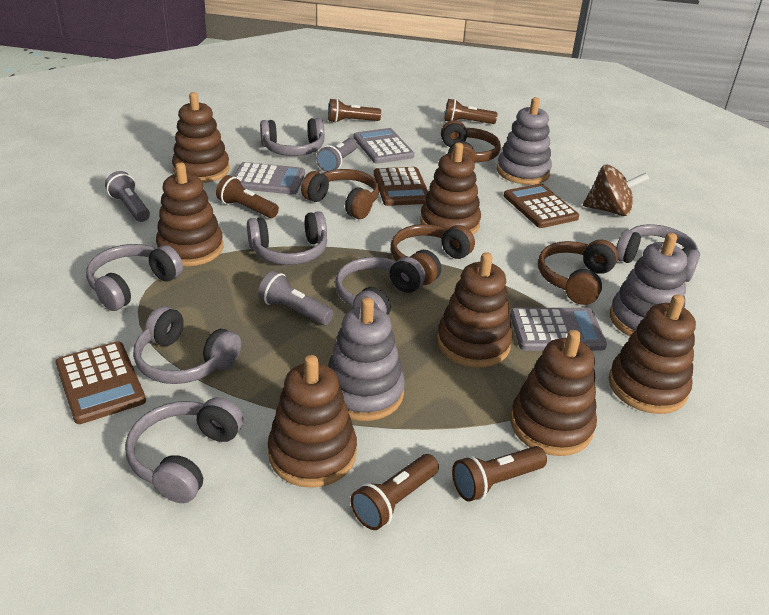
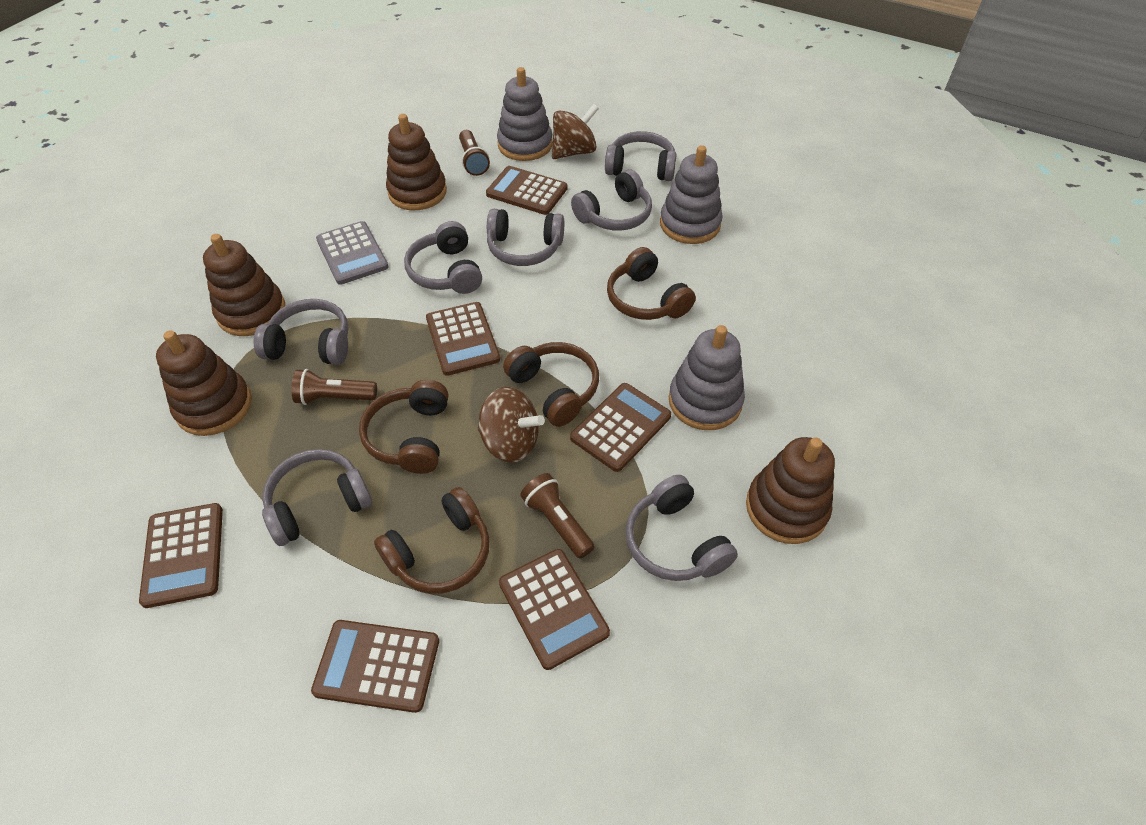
brown calculator: 3 -> 6
brown flashlight: 5 -> 3
brown spinning top: 1 -> 2
brown stacking toy: 7 -> 4
grey calculator: 3 -> 1
grey flashlight: 3 -> 0

